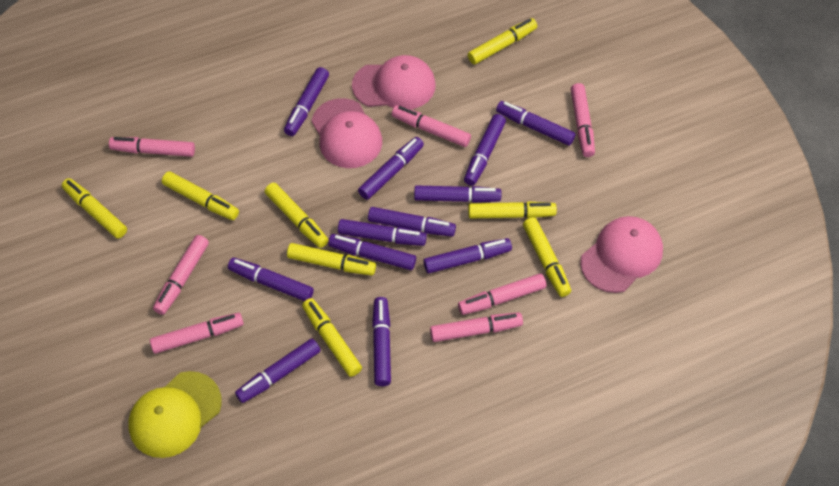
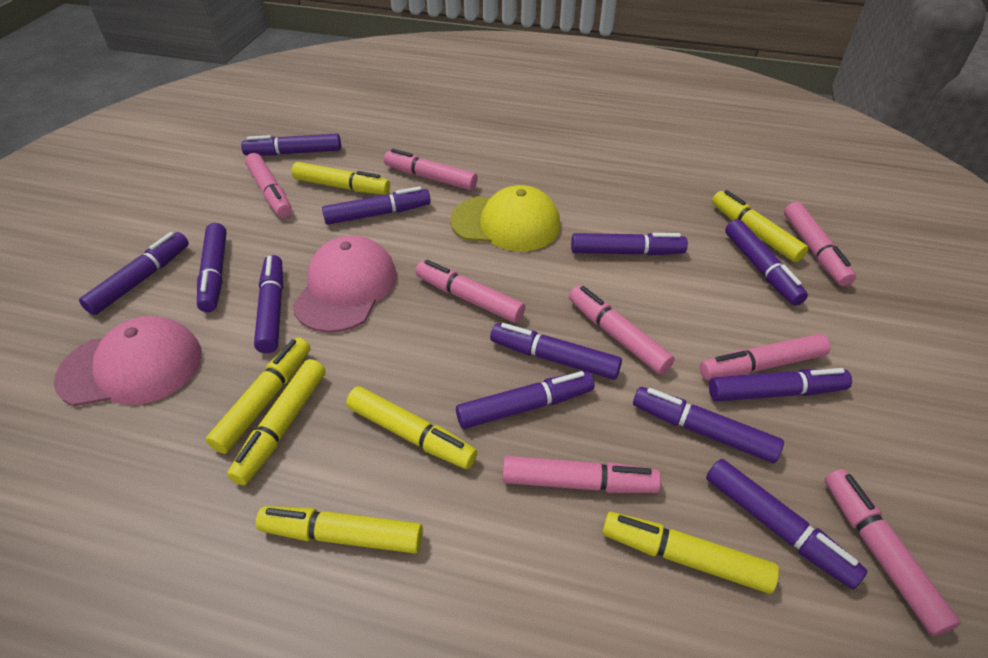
pink cap: 3 -> 2
pink marker: 7 -> 8
yellow marker: 8 -> 7

